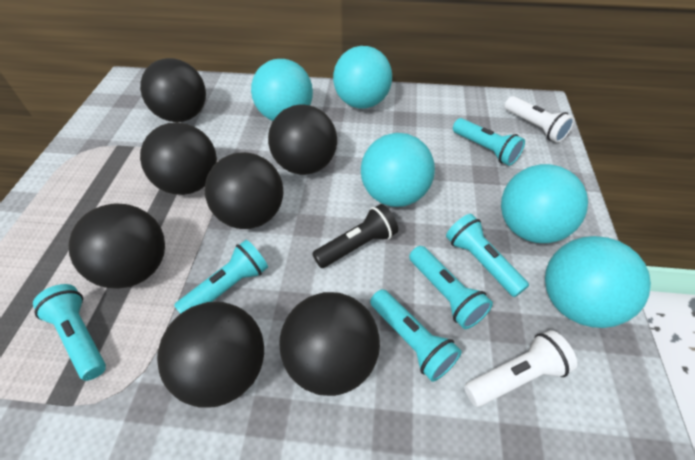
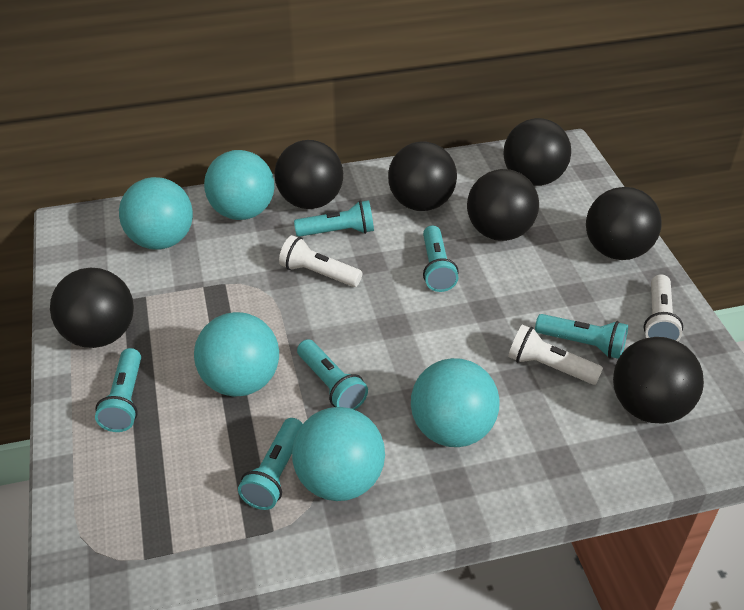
black flashlight: 1 -> 0
white flashlight: 2 -> 3

